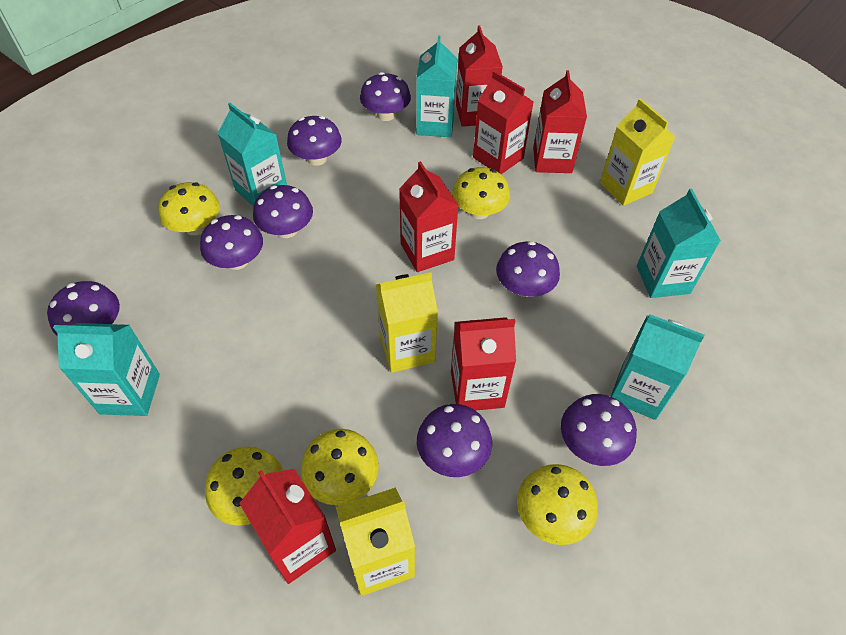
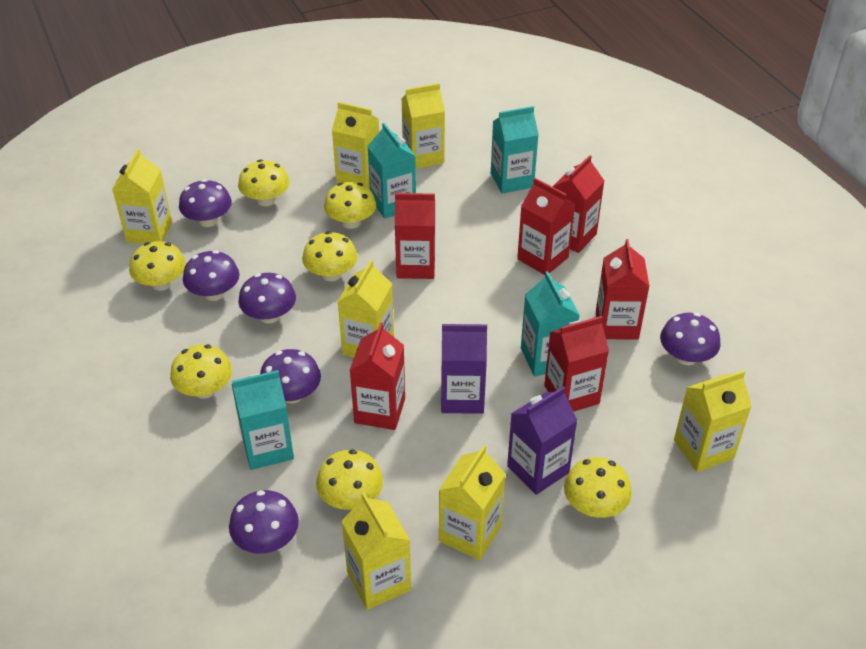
purple carton: 0 -> 2
purple mushroom: 8 -> 6
turquoise carton: 5 -> 4
yellow carton: 3 -> 7
yellow mushroom: 5 -> 7

